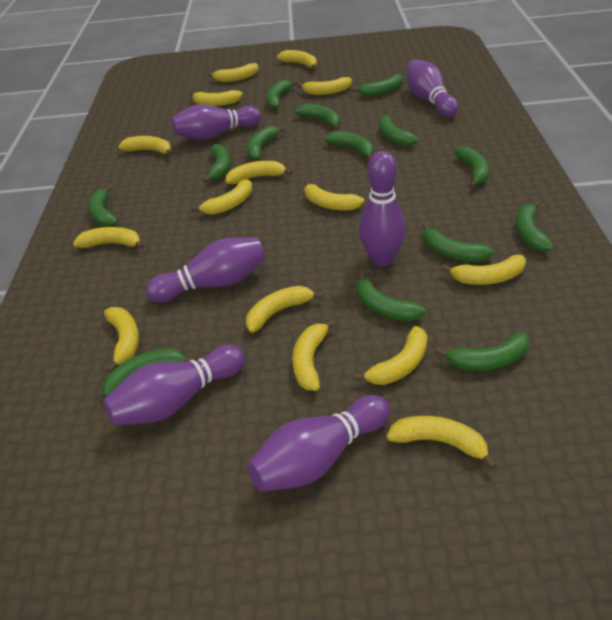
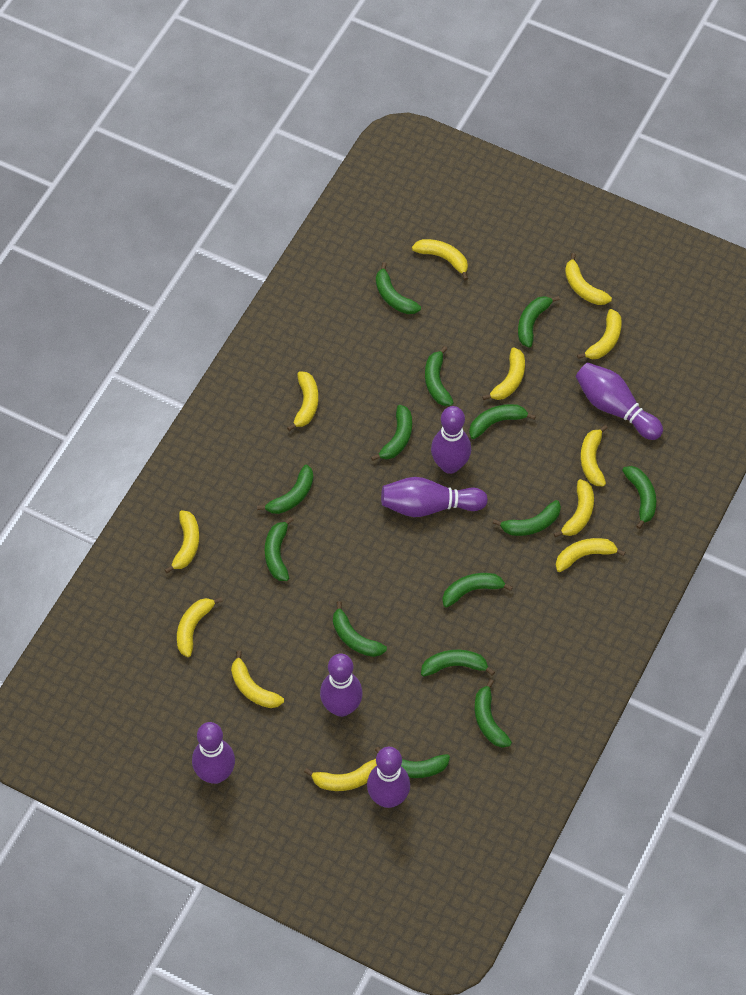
yellow banana: 15 -> 12

